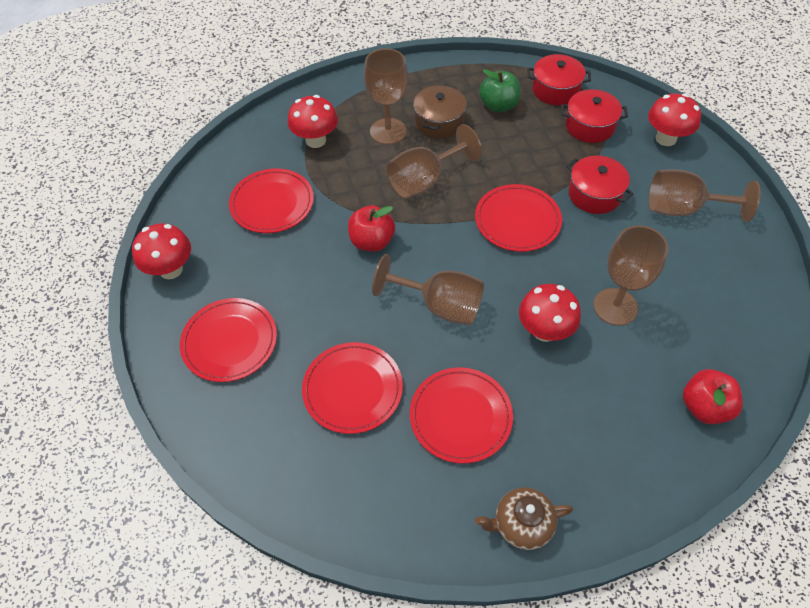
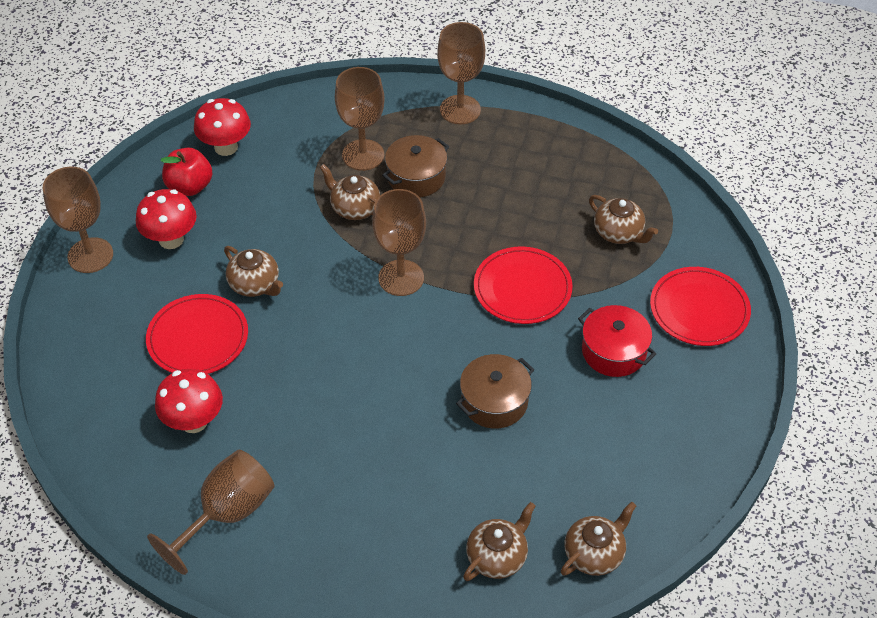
brown pot: 1 -> 2
brown teapot: 1 -> 5
green apple: 1 -> 0
red apple: 2 -> 1
red mushroom: 4 -> 3
red plate: 5 -> 3
red pot: 3 -> 1

